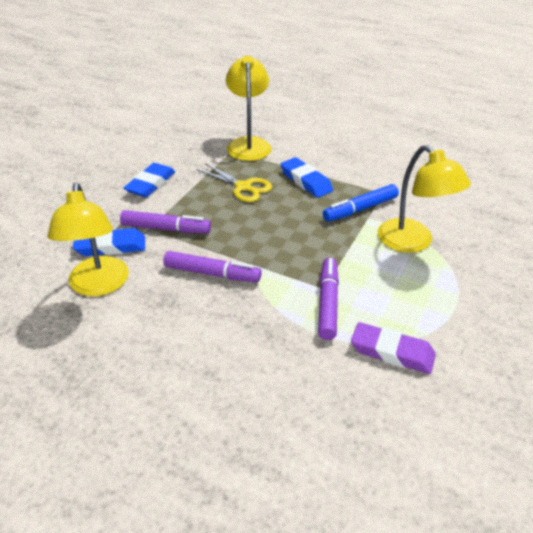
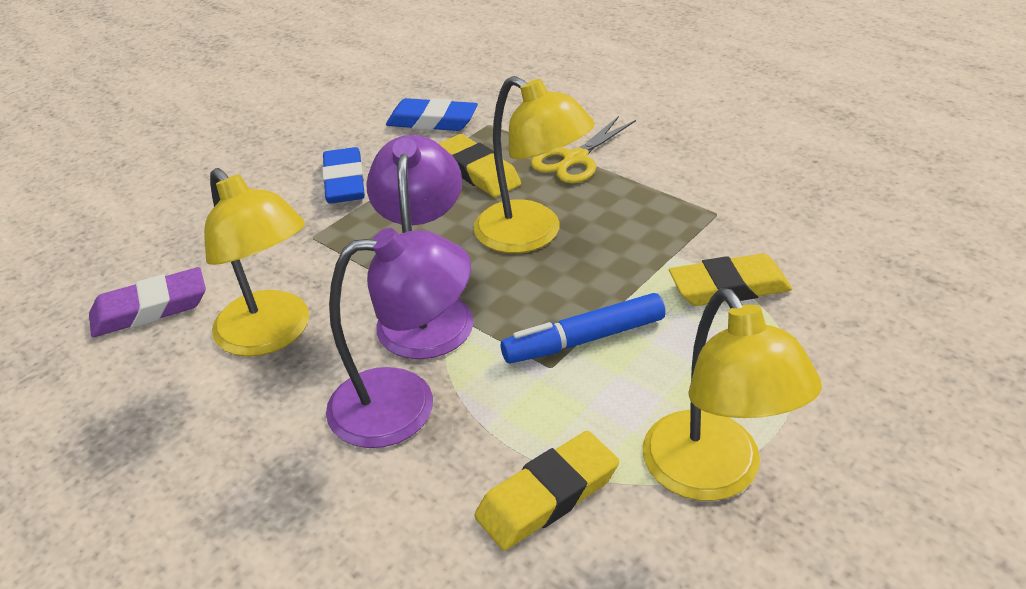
blue eraser: 3 -> 2
purple lamp: 0 -> 2
purple marker: 3 -> 0
yellow eraser: 0 -> 3

